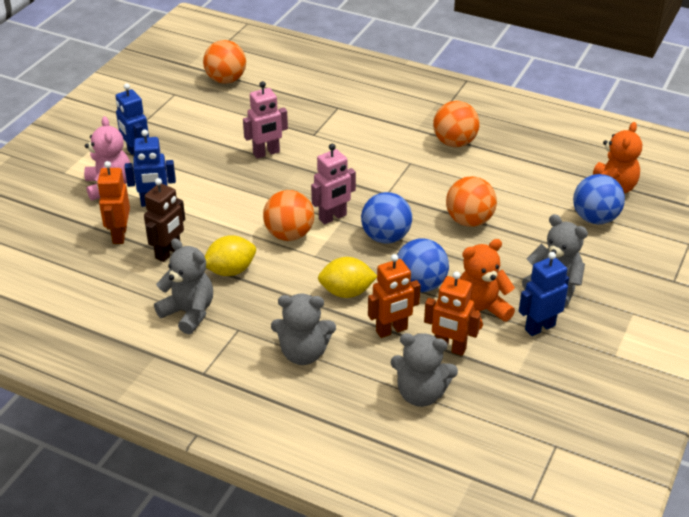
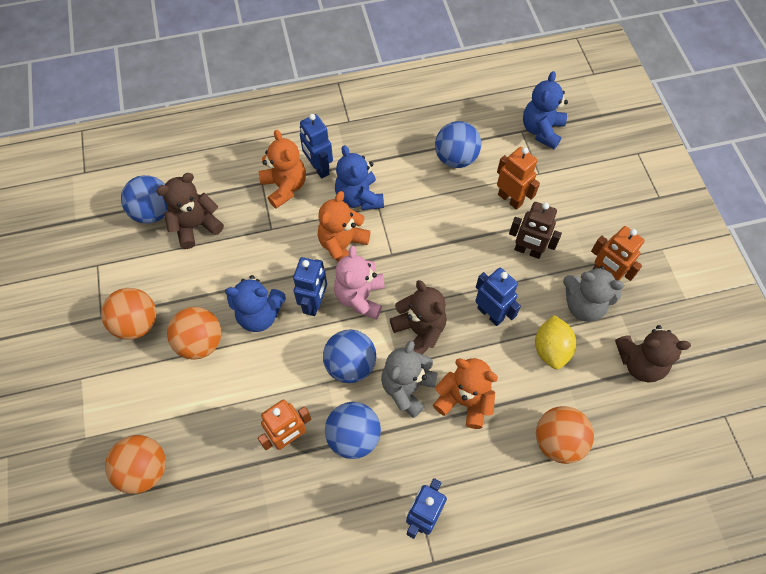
blue ball: 3 -> 4
blue robot: 3 -> 4
blue teddy bear: 0 -> 3
brown teddy bear: 0 -> 3
grey teddy bear: 4 -> 2
orange teddy bear: 2 -> 3
pink robot: 2 -> 0
yellow lemon: 2 -> 1

